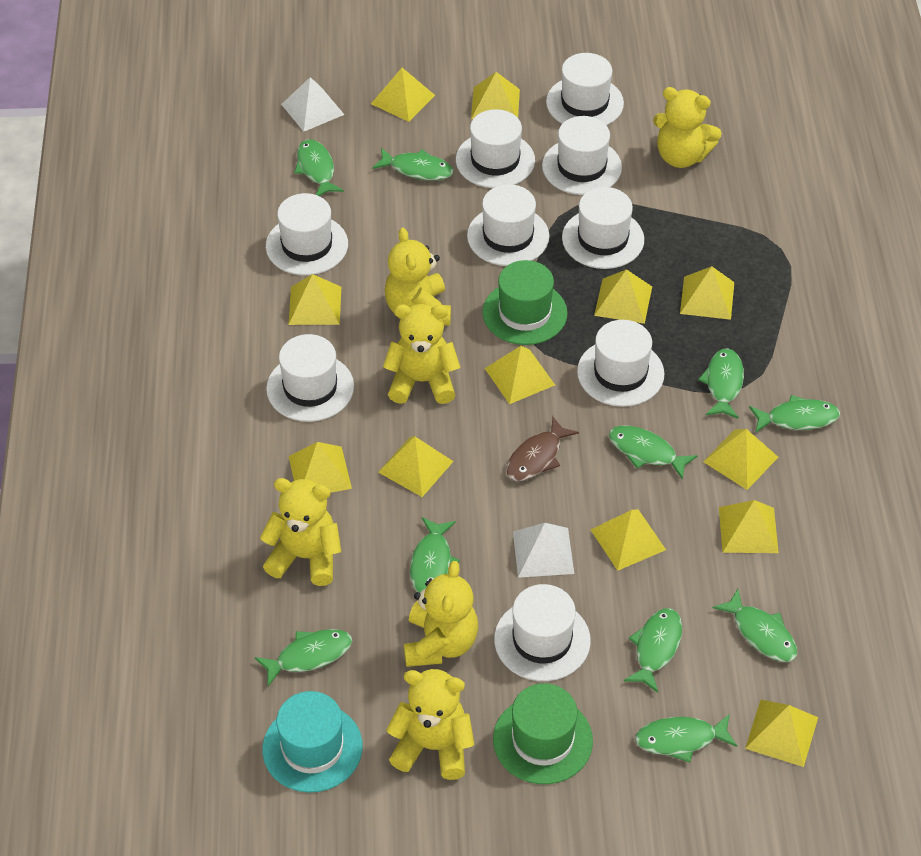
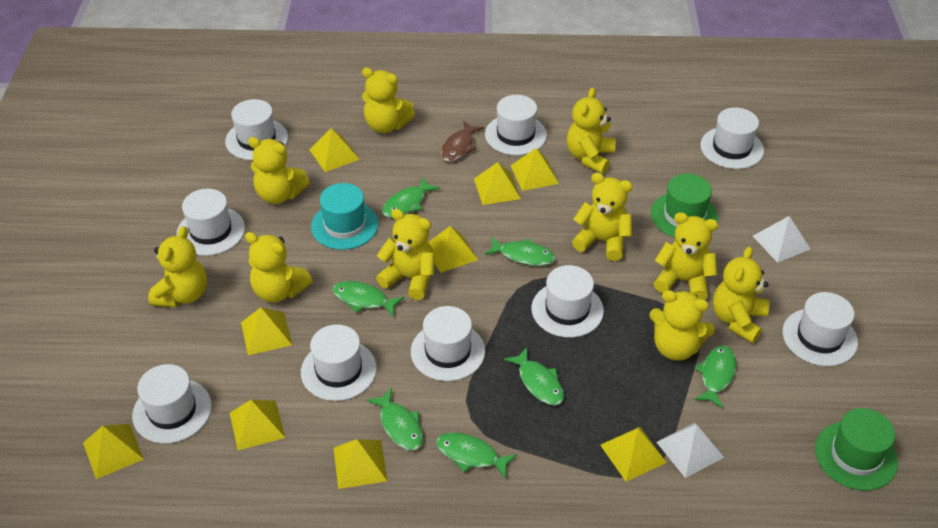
green fish: 10 -> 7
yellow pyramid: 12 -> 9
yellow teddy bear: 6 -> 10

